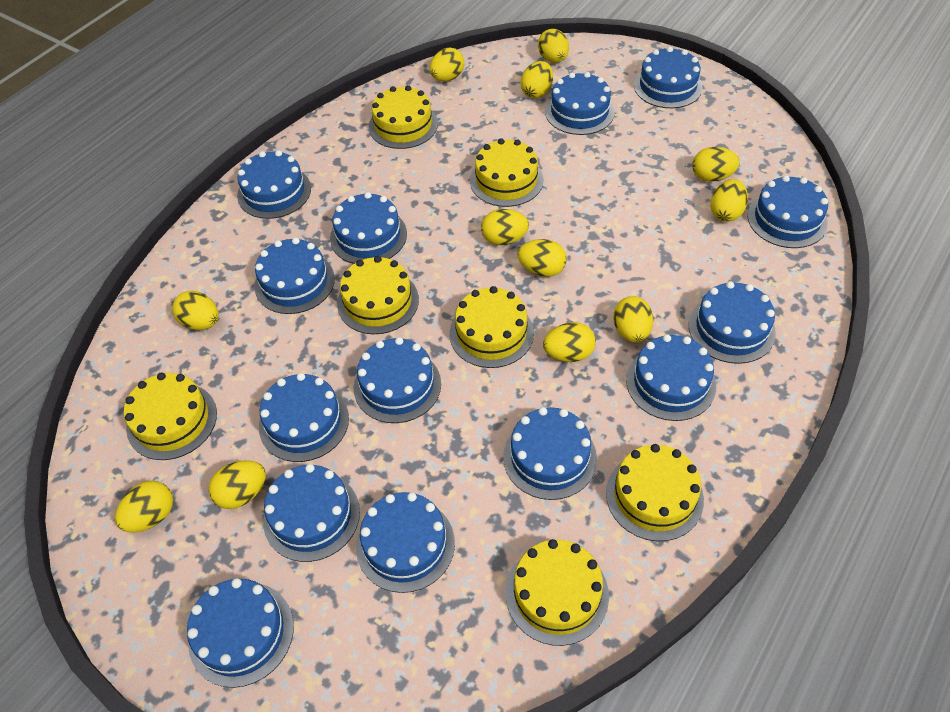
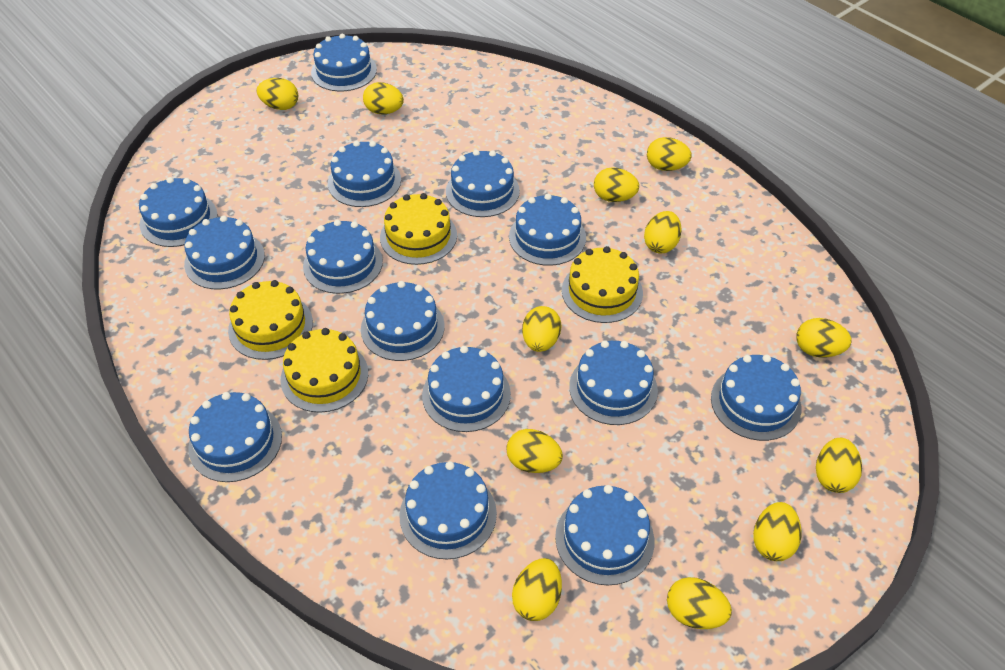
yellow cake: 7 -> 4

